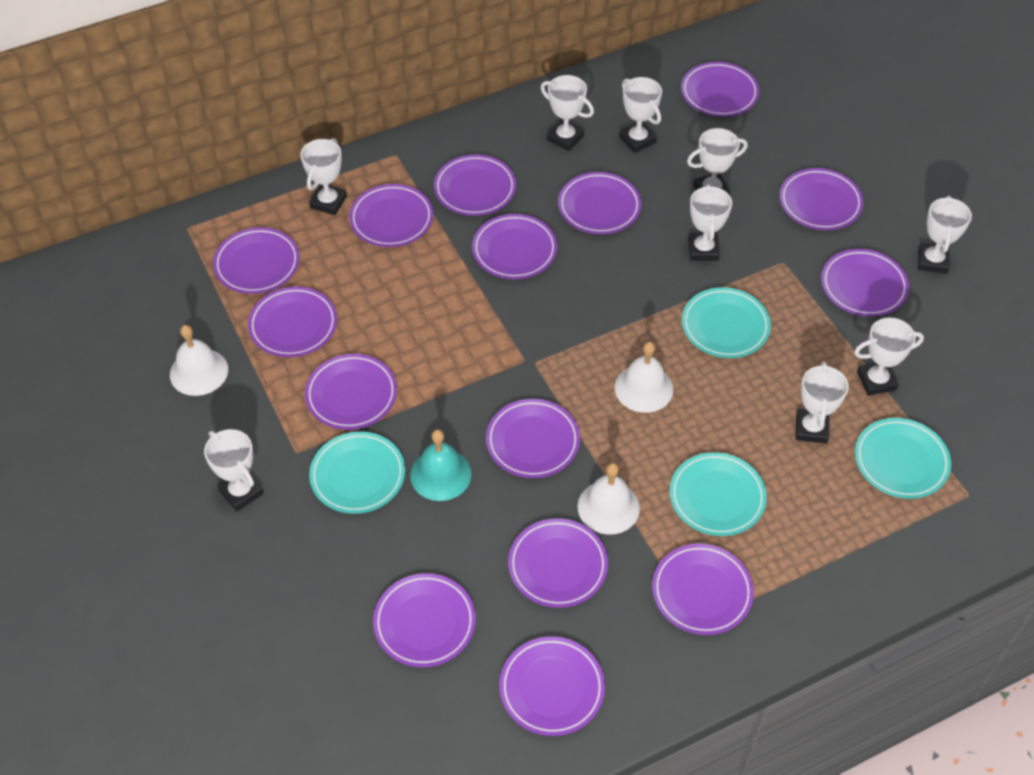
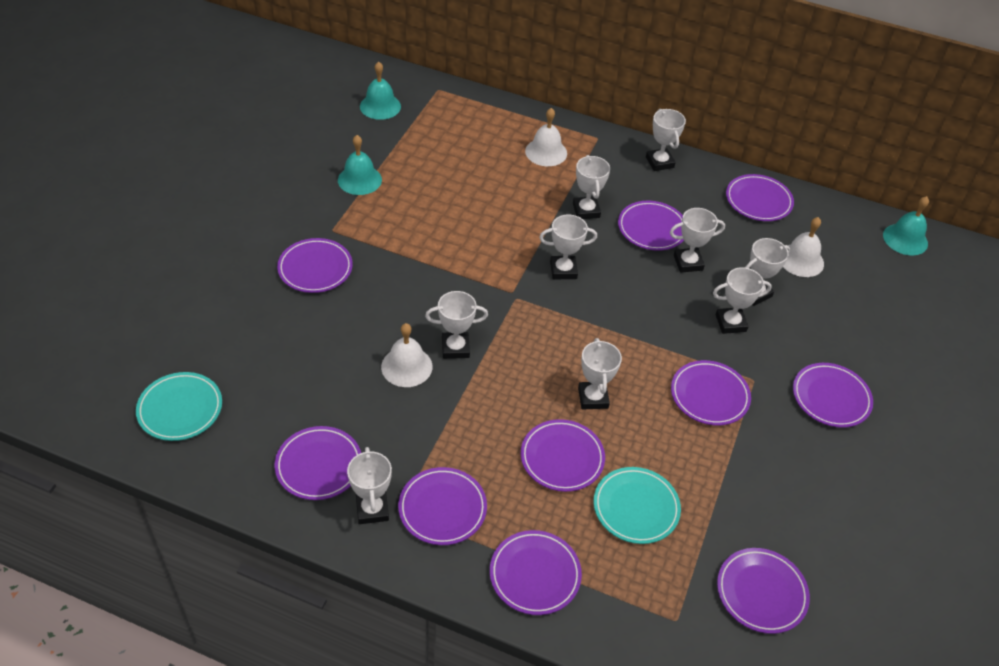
purple plate: 15 -> 10
turquoise bell: 1 -> 3
turquoise plate: 4 -> 2

